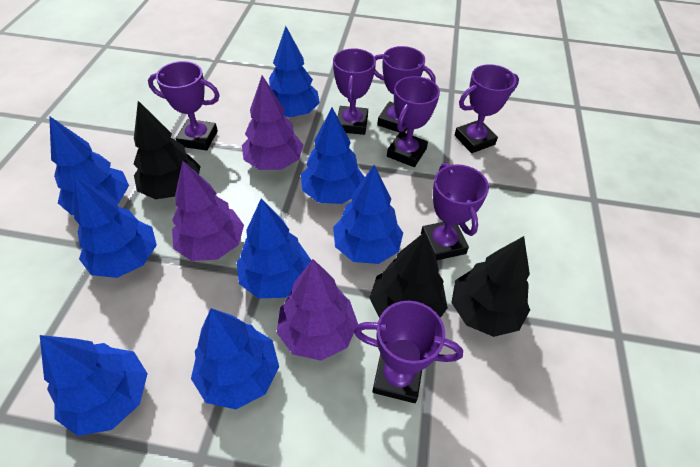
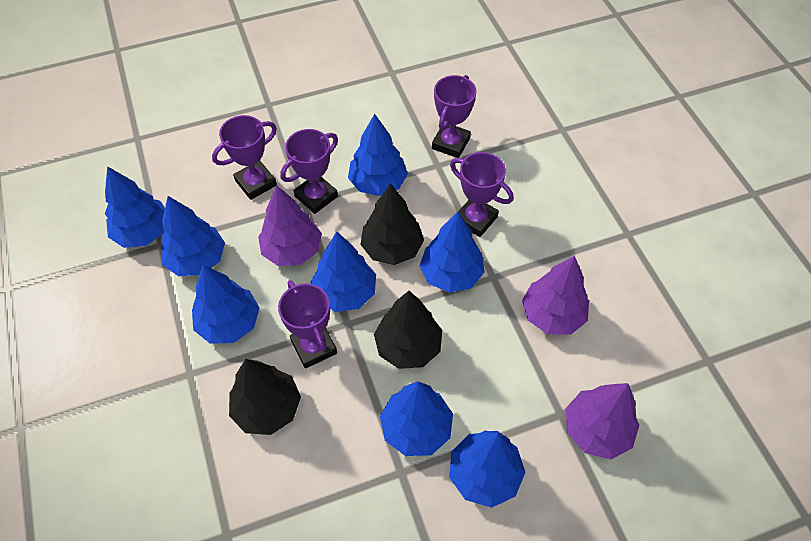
purple trophy: 7 -> 5

